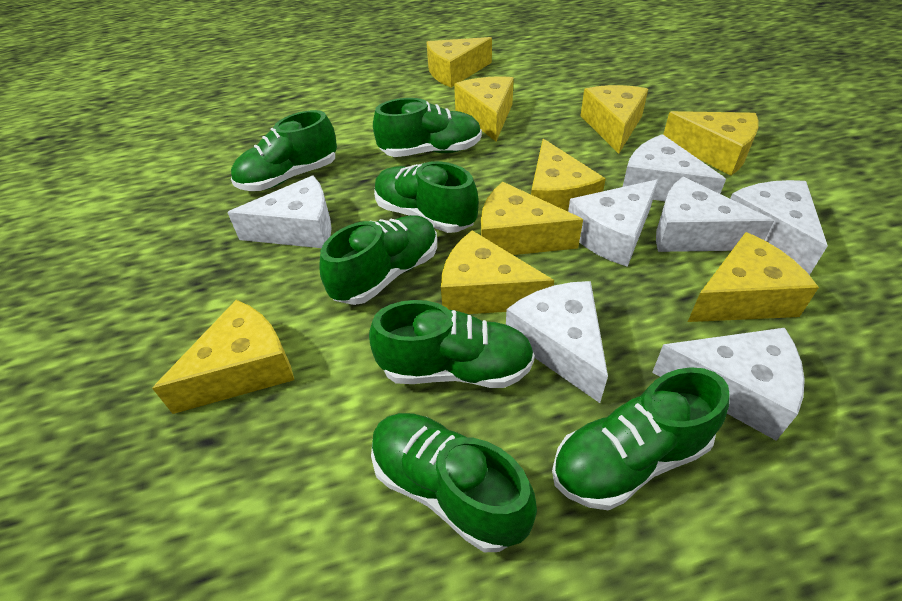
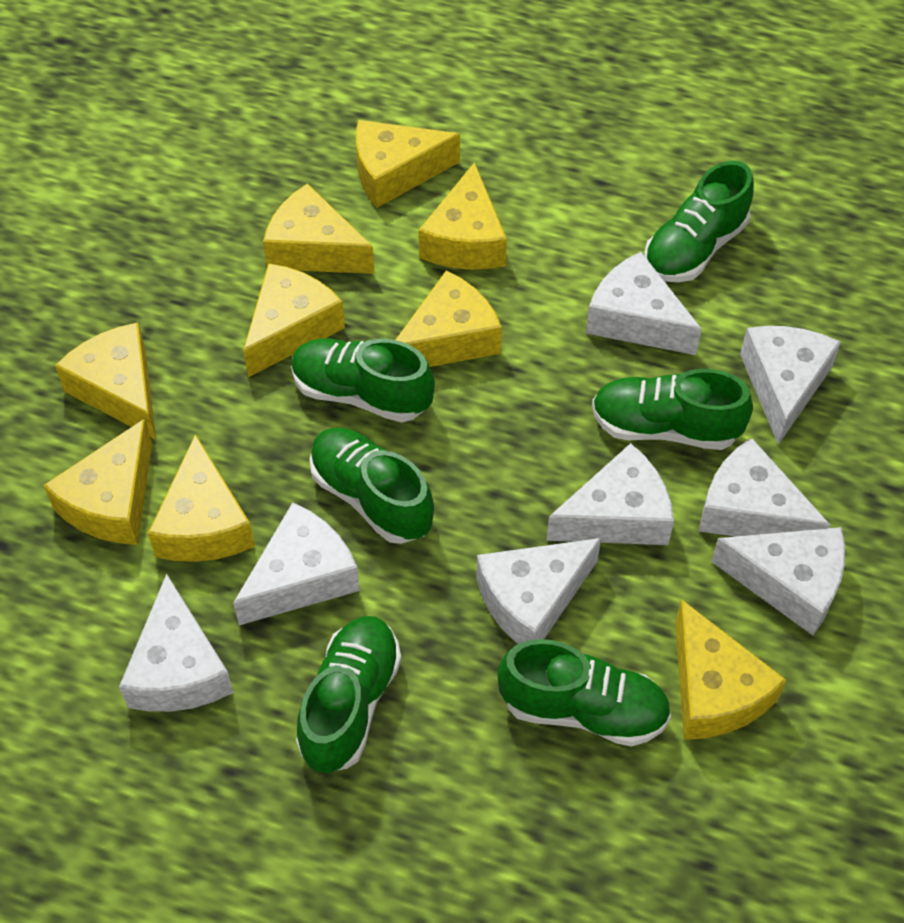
green shoe: 7 -> 6
white cheese: 7 -> 8

